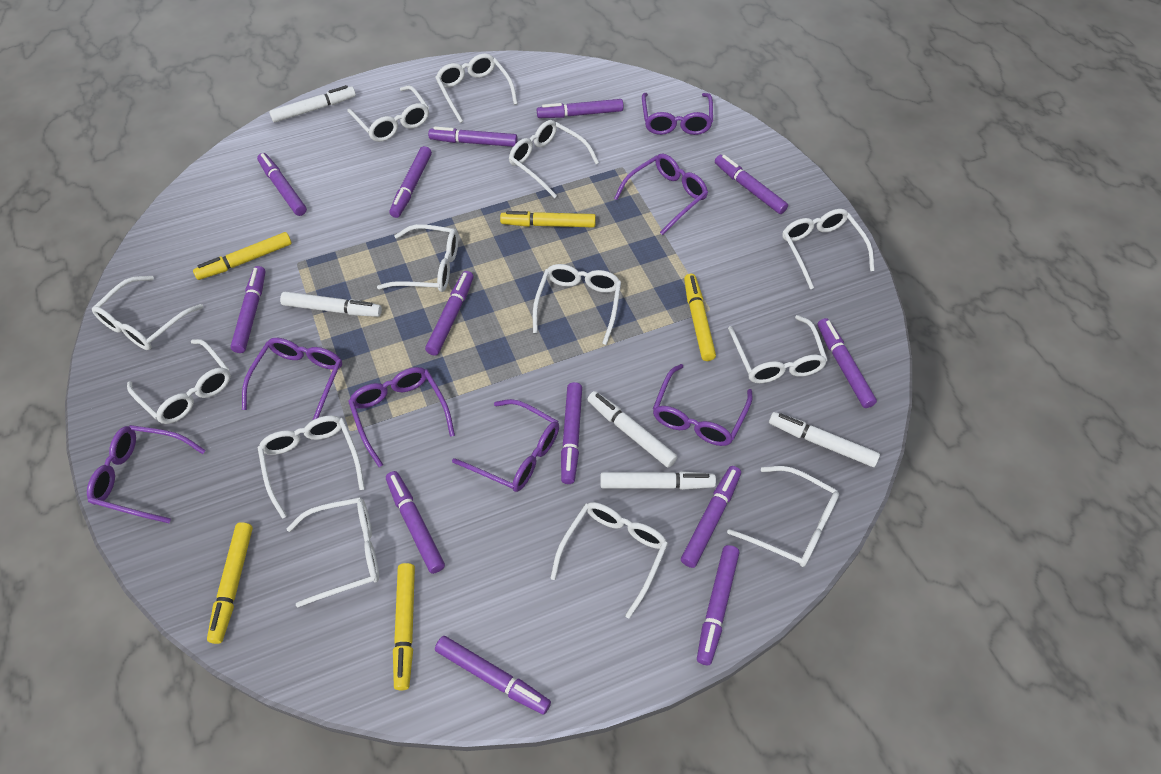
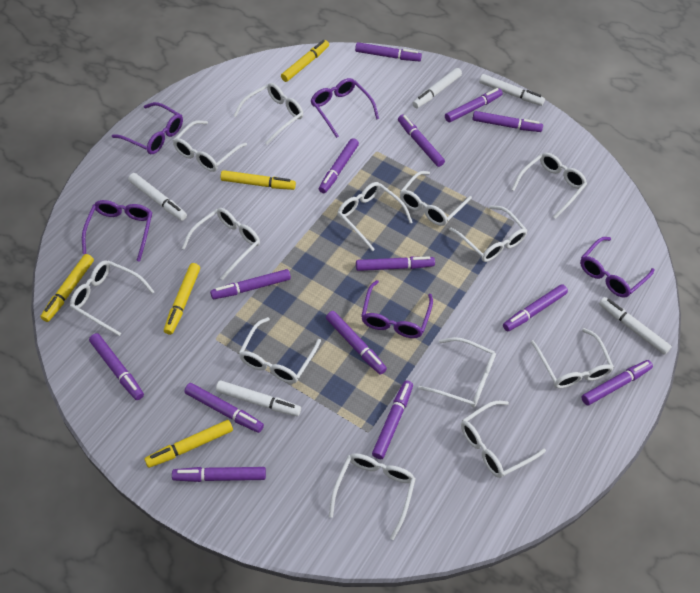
purple glasses: 7 -> 5
purple marker: 13 -> 14

